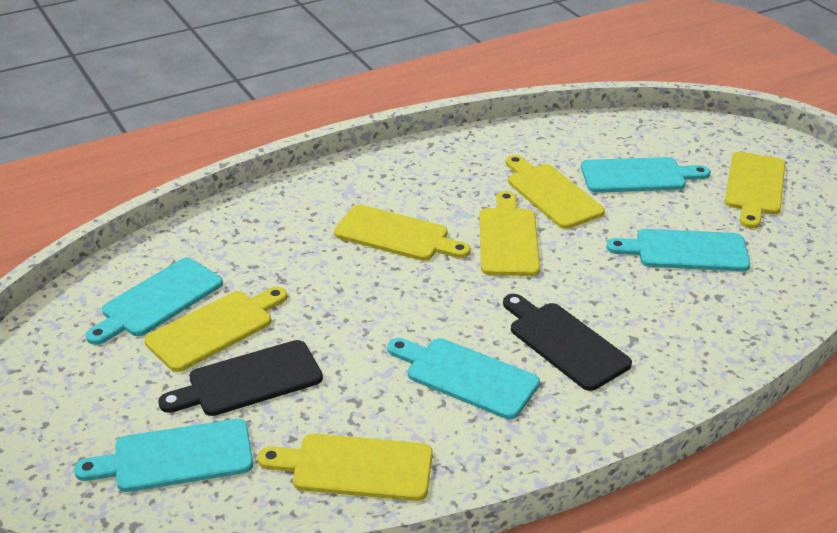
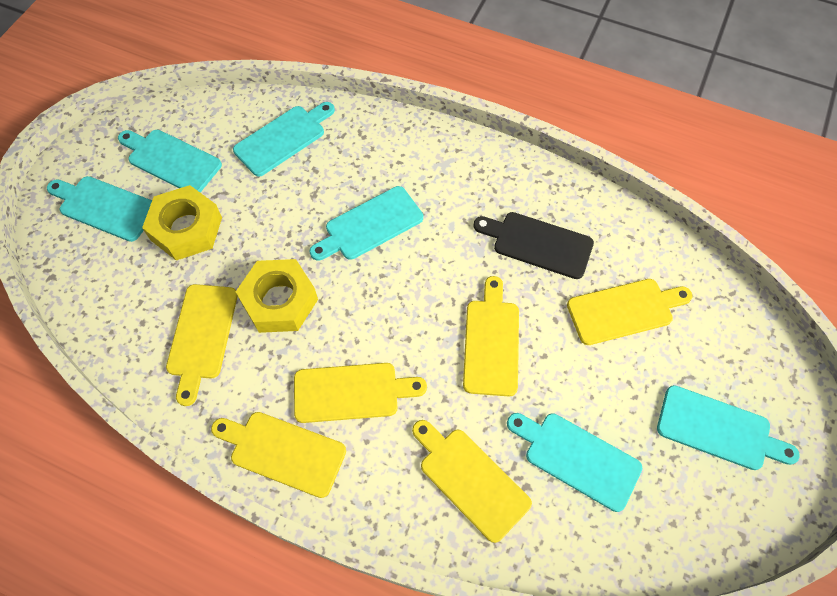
black cutting board: 2 -> 1
turquoise cutting board: 5 -> 6
yellow nut: 0 -> 2

